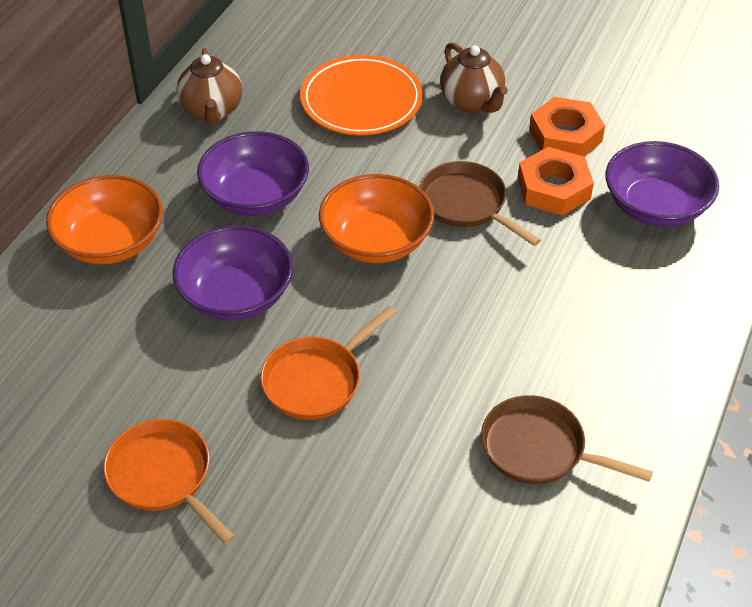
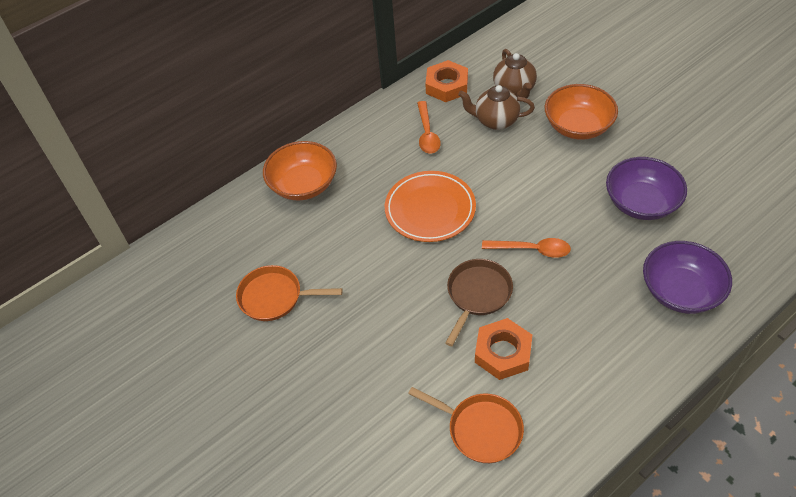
brown pan: 2 -> 1
orange spoon: 0 -> 2
purple bowl: 3 -> 2

